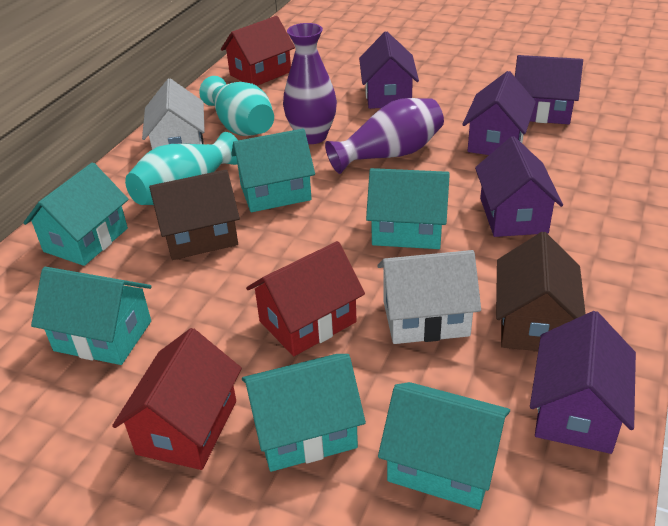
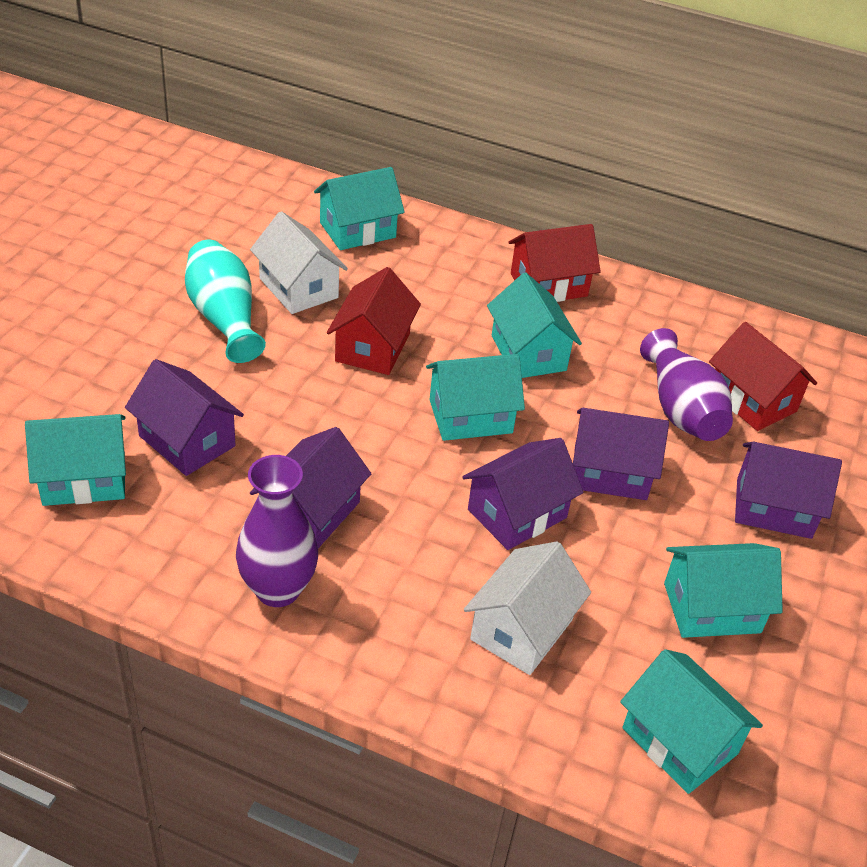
brown house: 2 -> 0
turquoise vase: 2 -> 1

